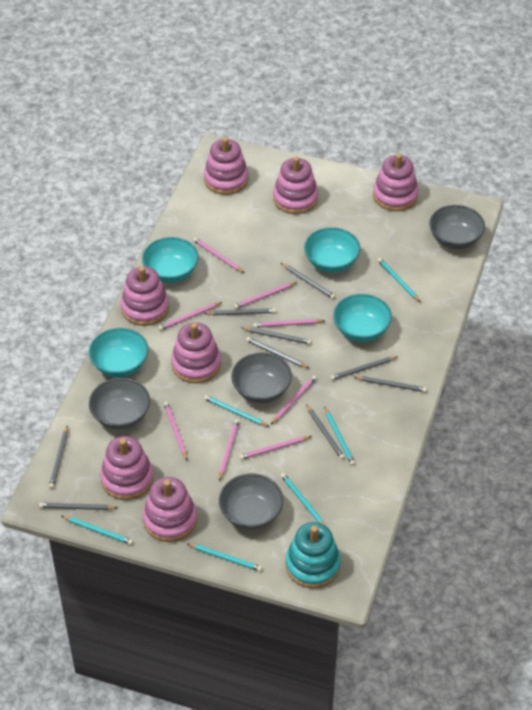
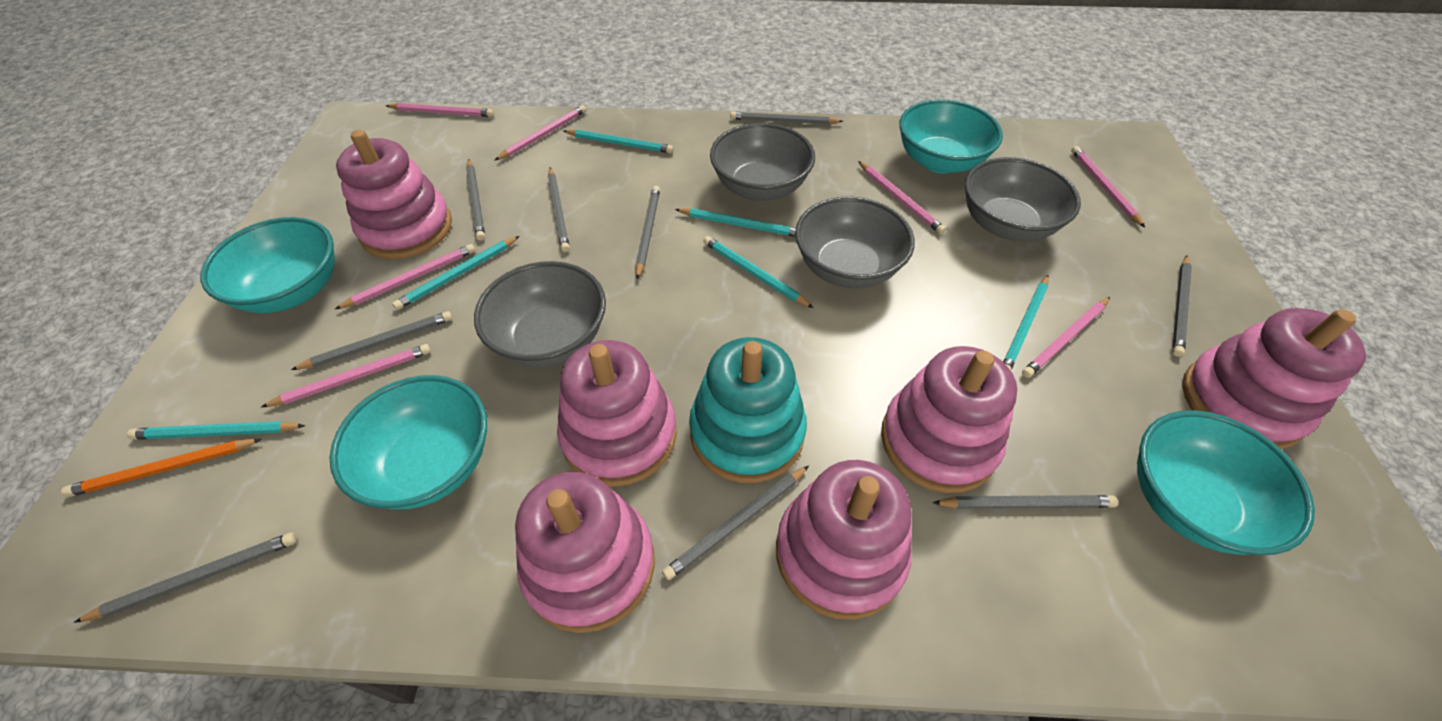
orange pencil: 0 -> 1
pink pencil: 8 -> 7
pink stacking toy: 7 -> 6

